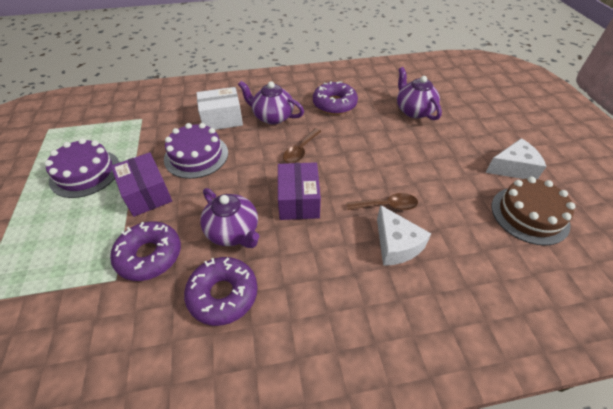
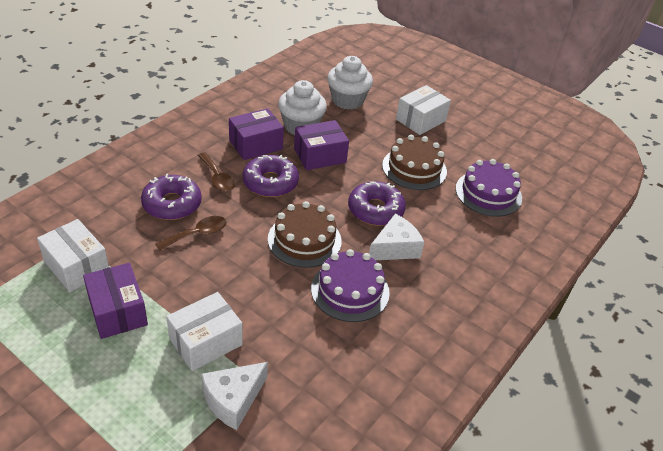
brown cake: 1 -> 2
purple box: 2 -> 3
purple teapot: 3 -> 0
white box: 1 -> 3
white cupcake: 0 -> 2

